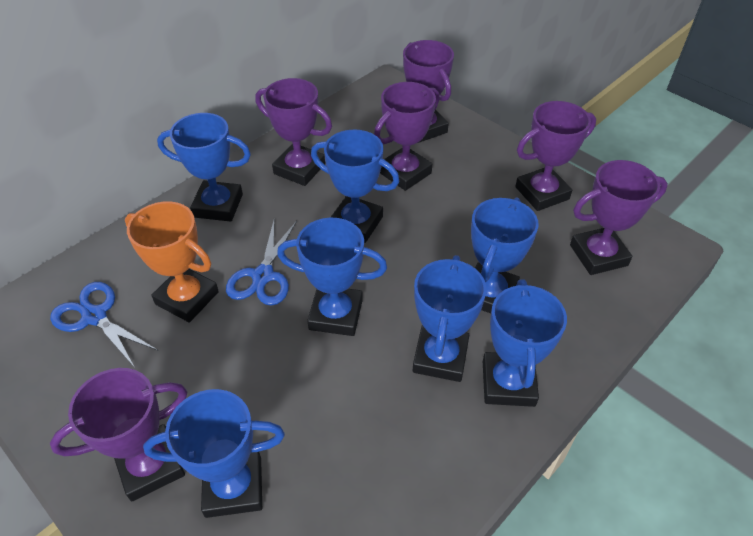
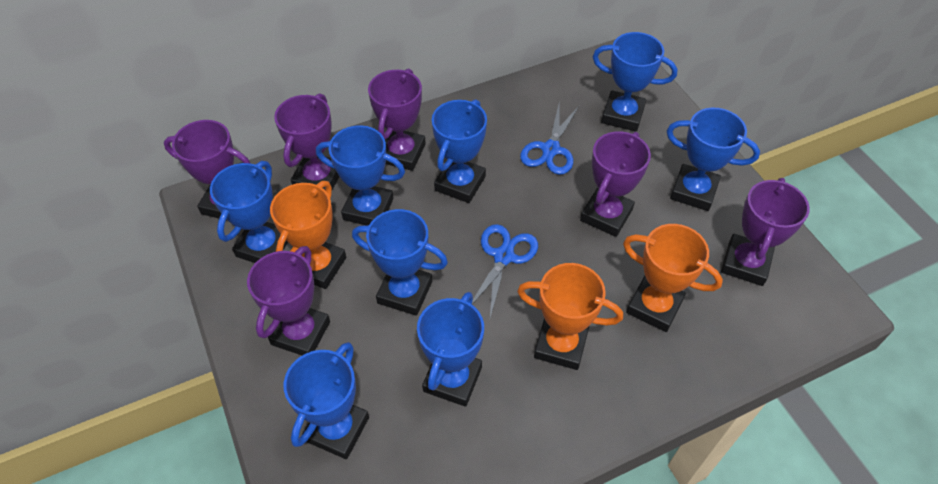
blue trophy: 7 -> 8
orange trophy: 1 -> 3

